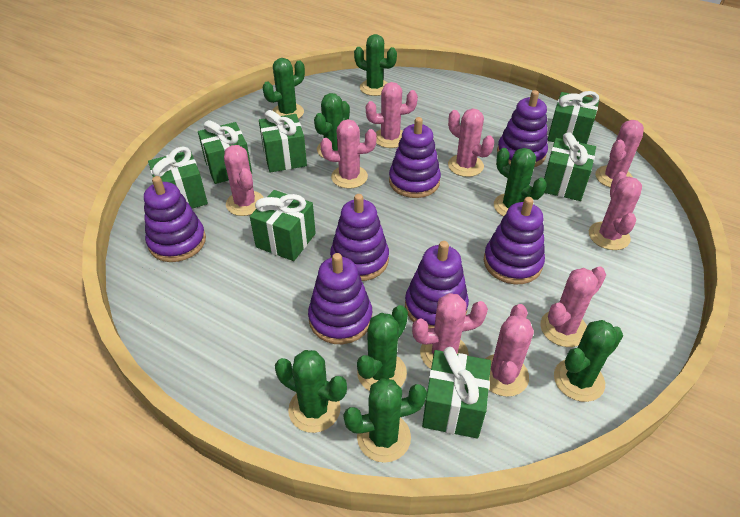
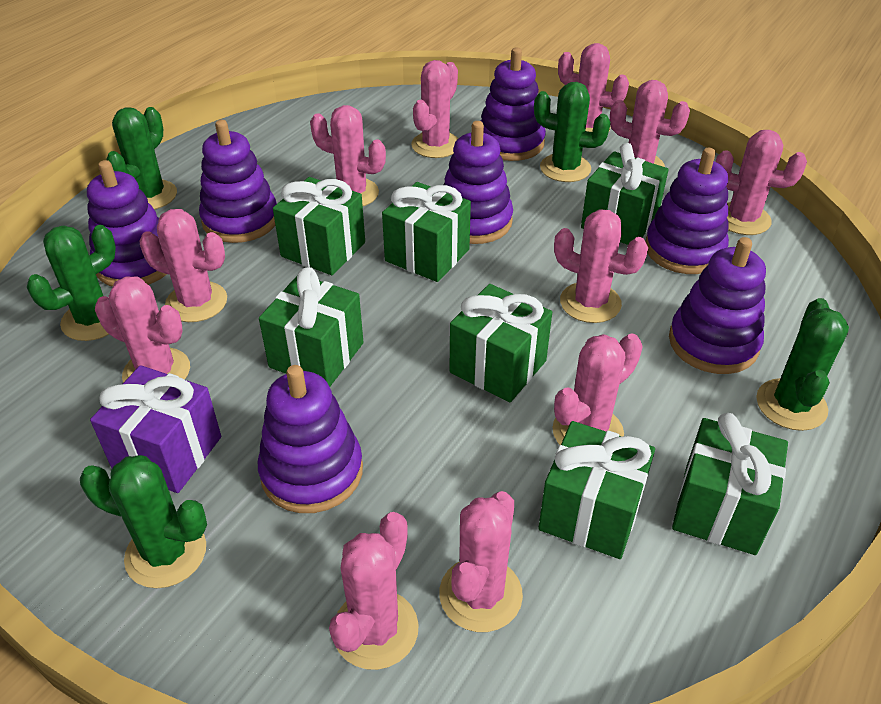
green cactus: 8 -> 5
pink cactus: 9 -> 11
purple gift: 0 -> 1

